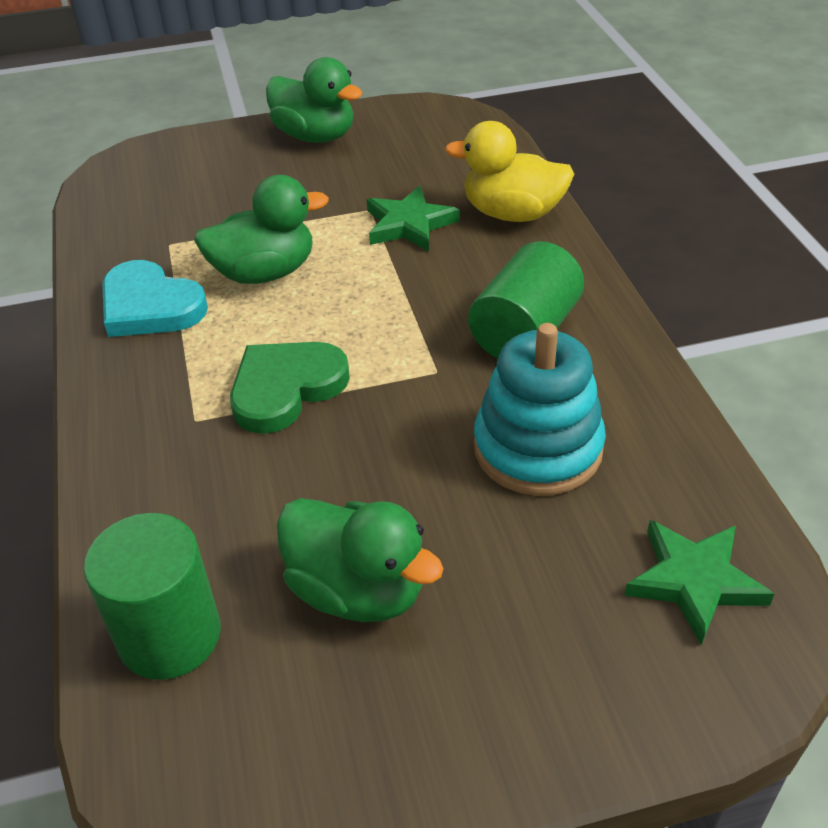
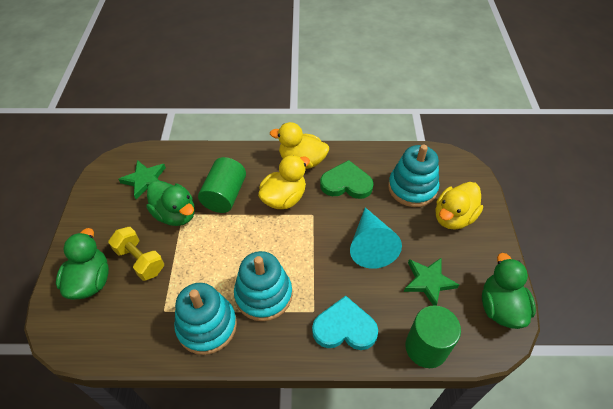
turquoise cone: 0 -> 1
turquoise stacking toy: 1 -> 3
yellow duck: 1 -> 3
yellow dumbbell: 0 -> 1

